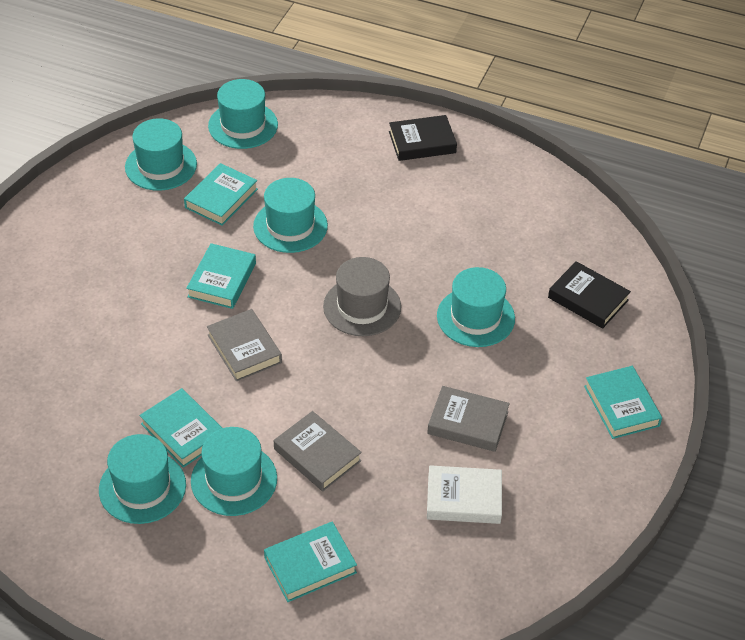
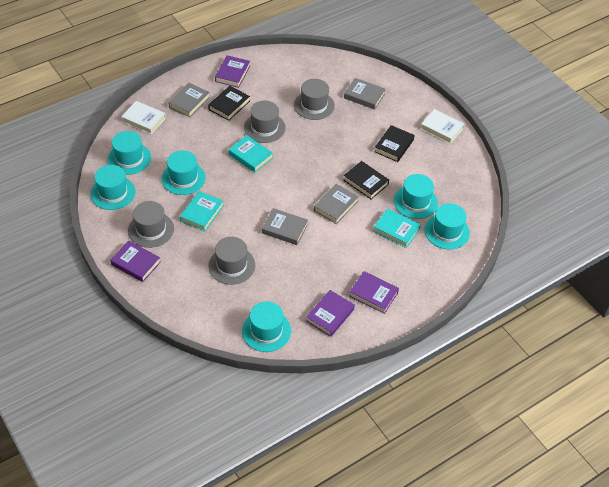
black book: 2 -> 3
grey book: 3 -> 4
grey hat: 1 -> 4
purple book: 0 -> 4
turquoise book: 5 -> 3
white book: 1 -> 2

